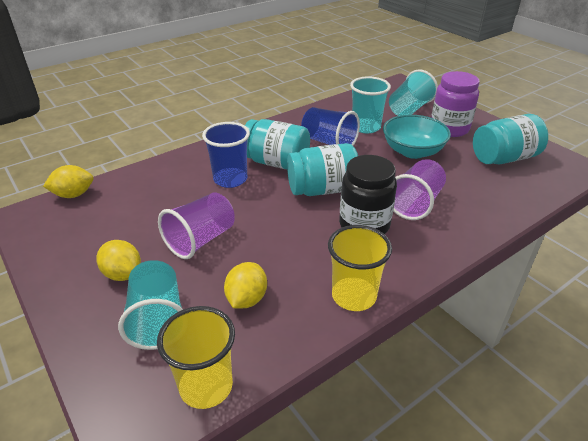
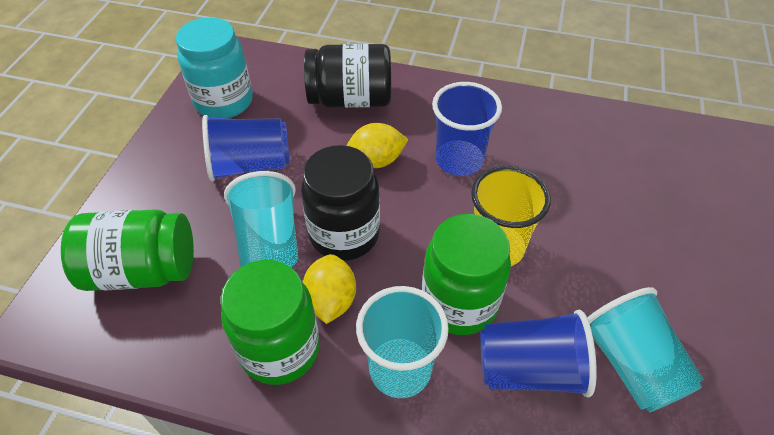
black jar: 1 -> 2
blue cup: 2 -> 3
green jar: 0 -> 3
purple cup: 2 -> 0
purple jar: 1 -> 0
turquoise bowl: 1 -> 0
turquoise jar: 3 -> 1
yellow cup: 2 -> 1
yellow lemon: 3 -> 2

